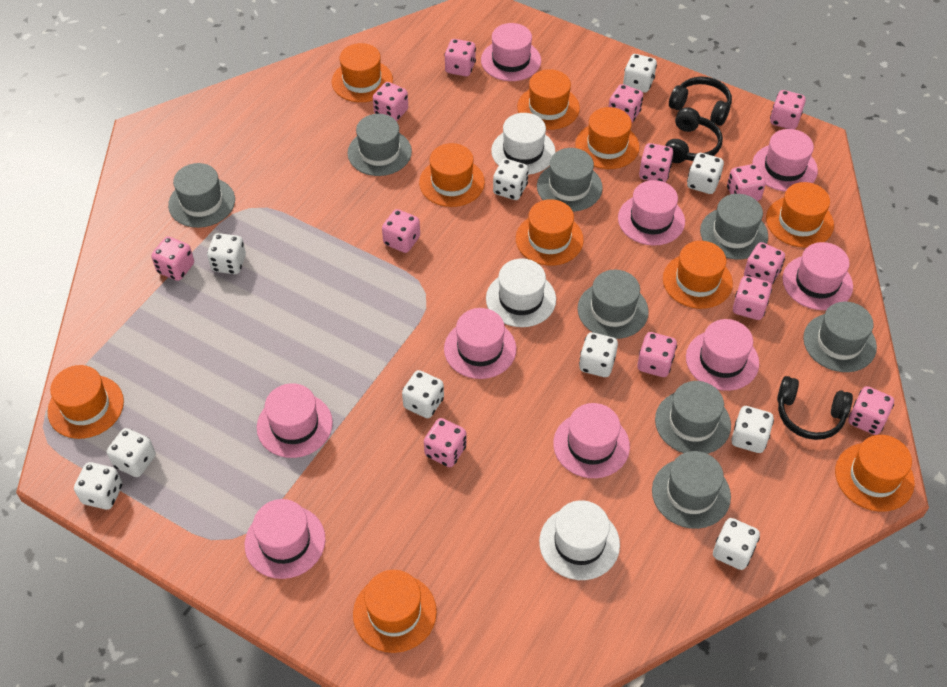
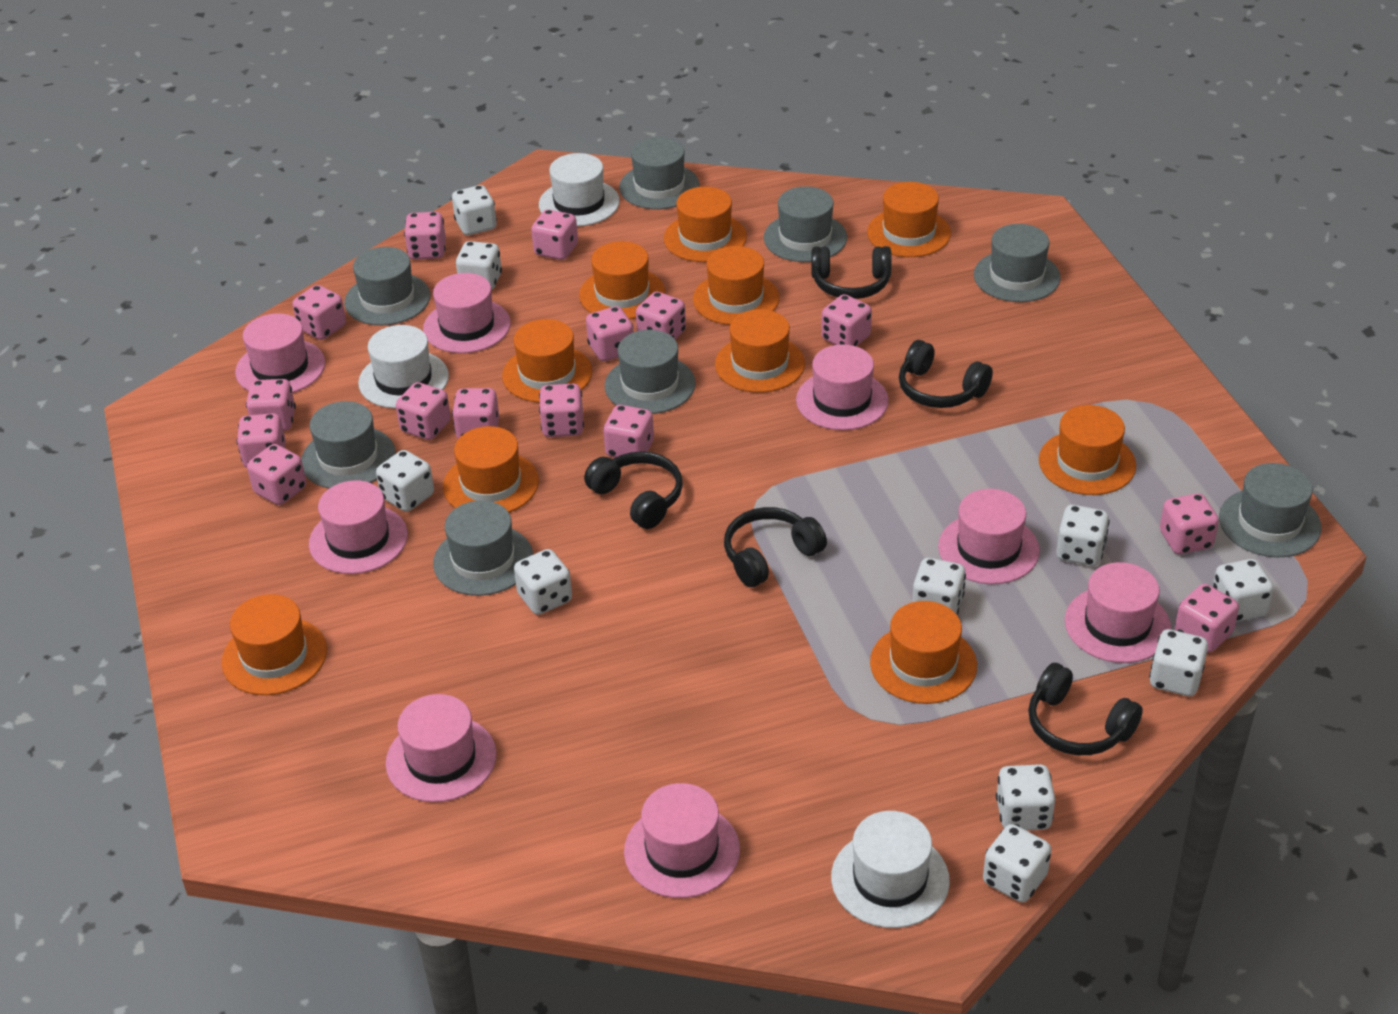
black headphones: 3 -> 5
pink dice: 13 -> 15
pink hat: 9 -> 8

